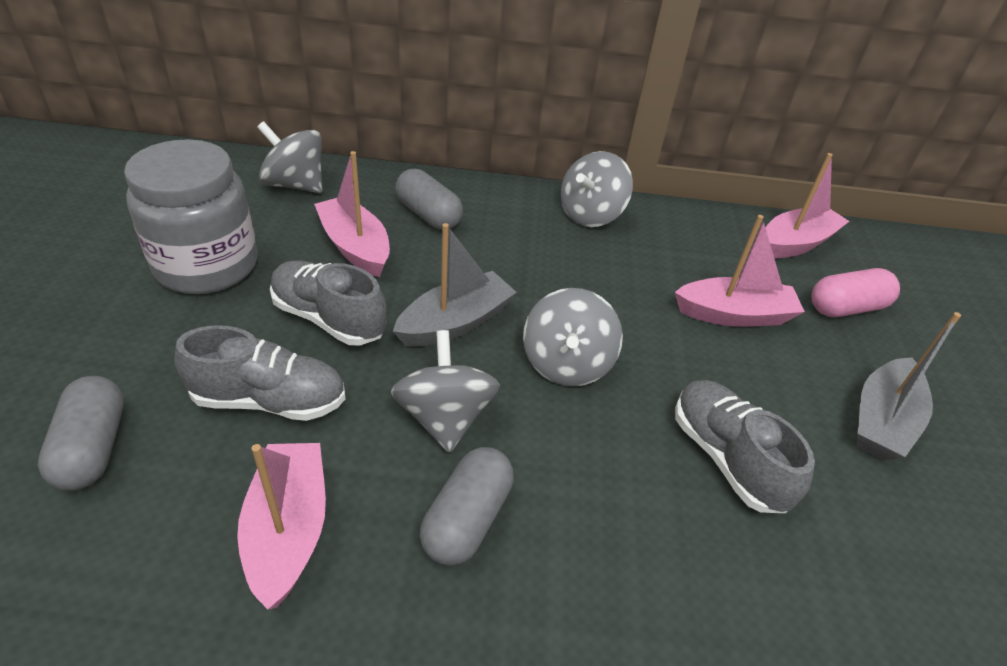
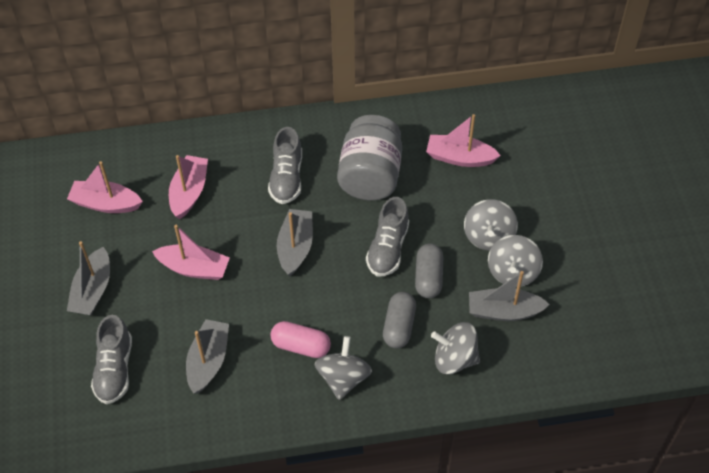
grey boat: 2 -> 4
grey capsule: 3 -> 2

